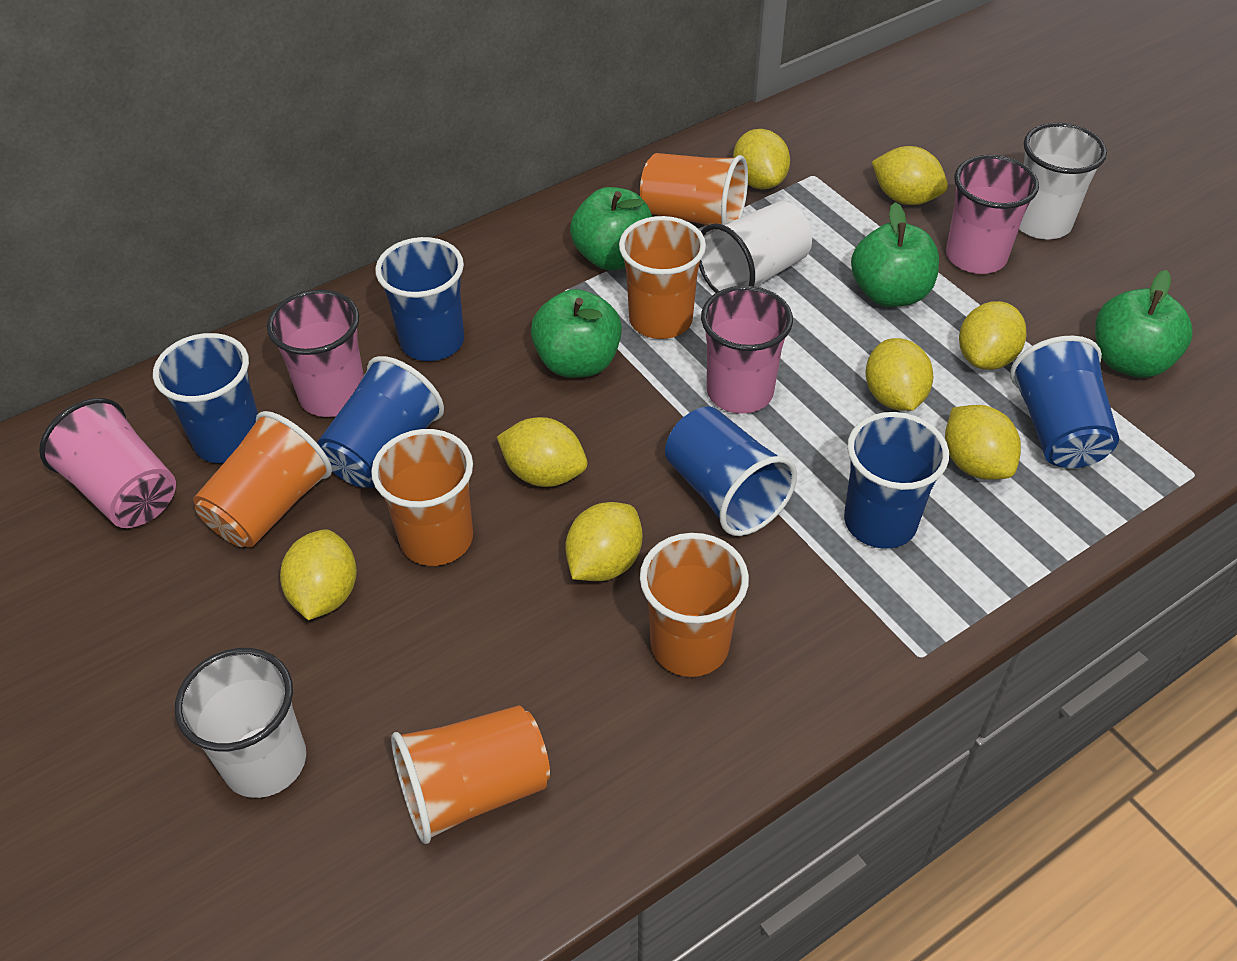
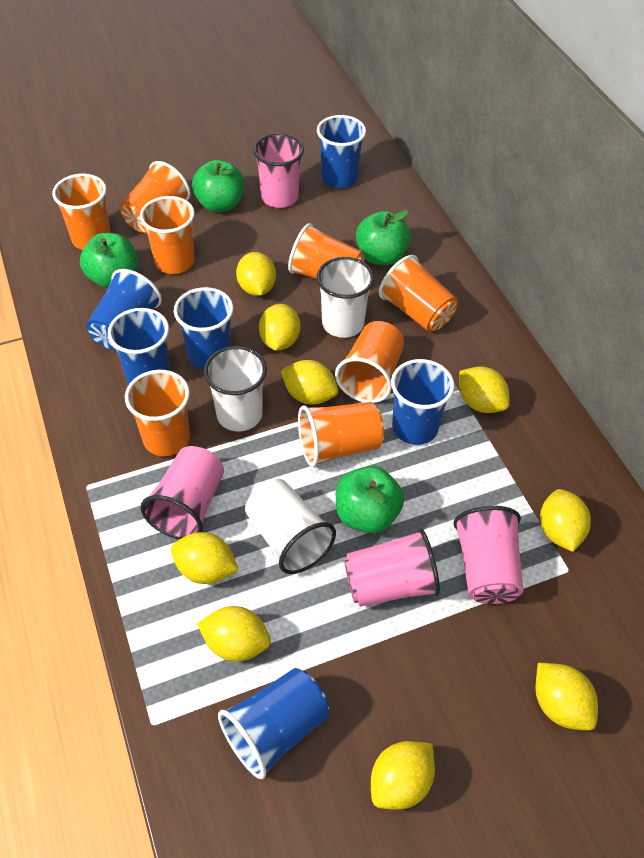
orange cup: 6 -> 8
yellow lemon: 8 -> 9

